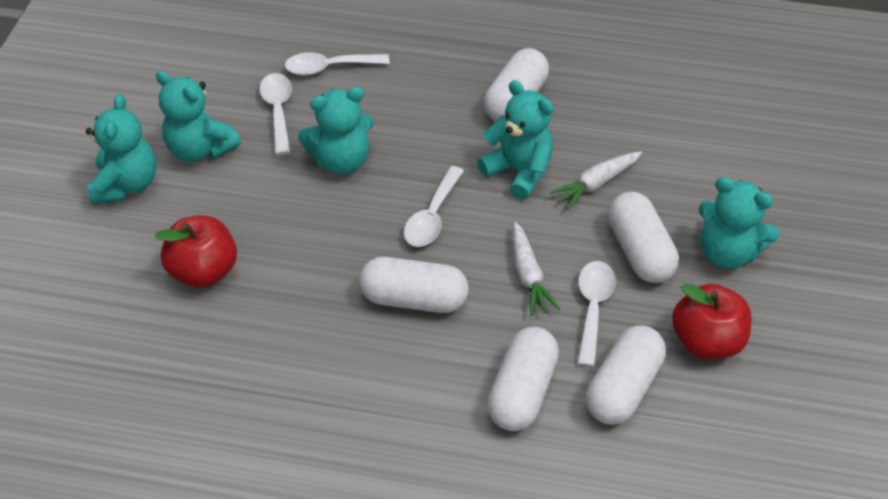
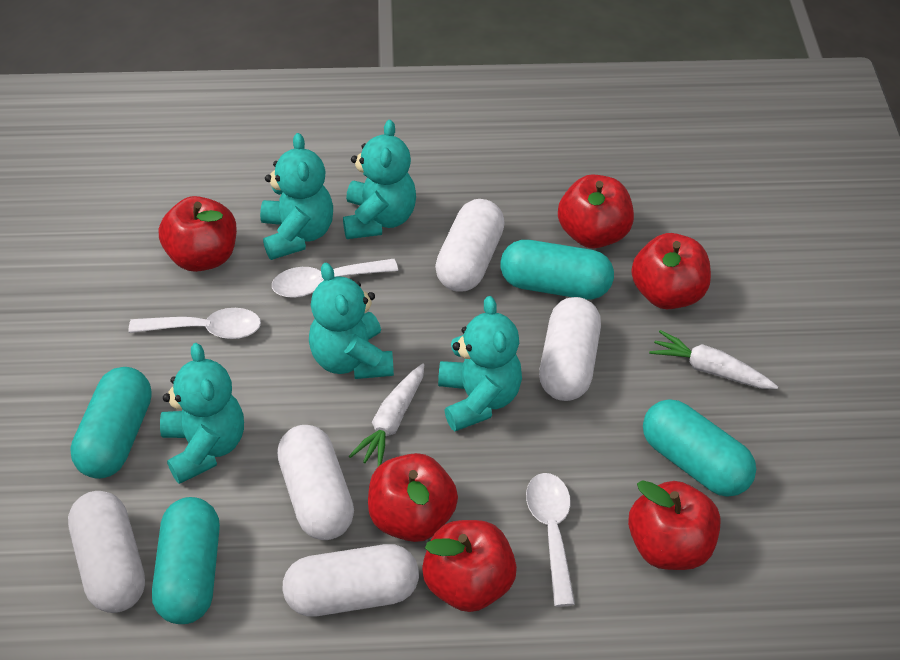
red apple: 2 -> 6
turquoise capsule: 0 -> 4
white spoon: 4 -> 3

